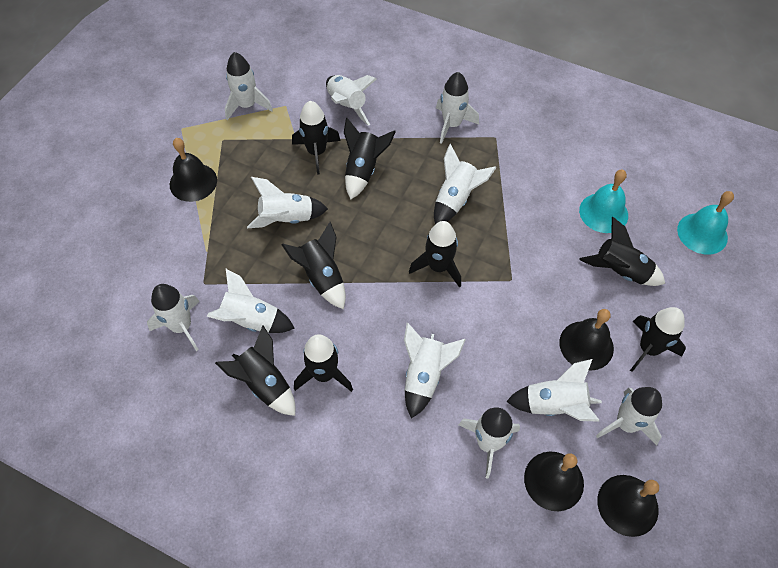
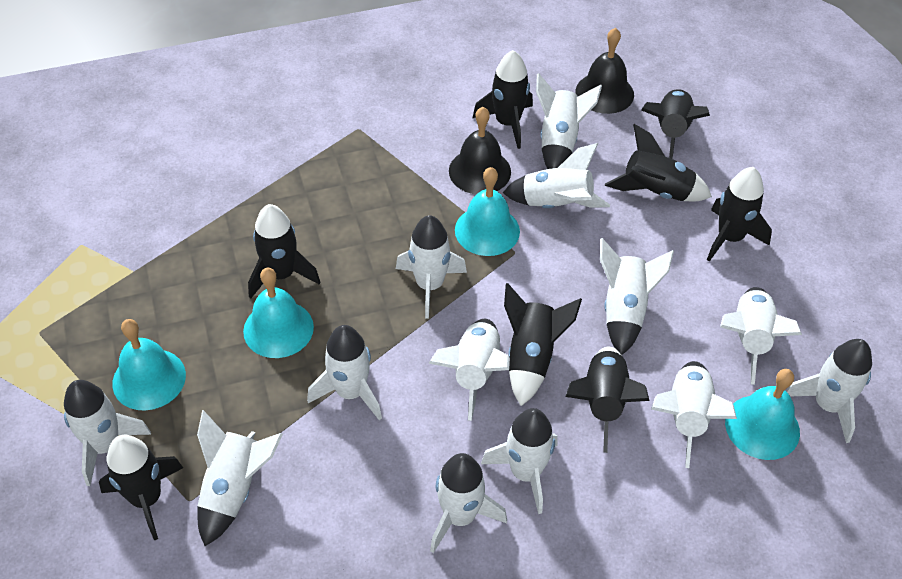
black bell: 4 -> 2
turquoise bell: 2 -> 4
white rocket: 11 -> 13

